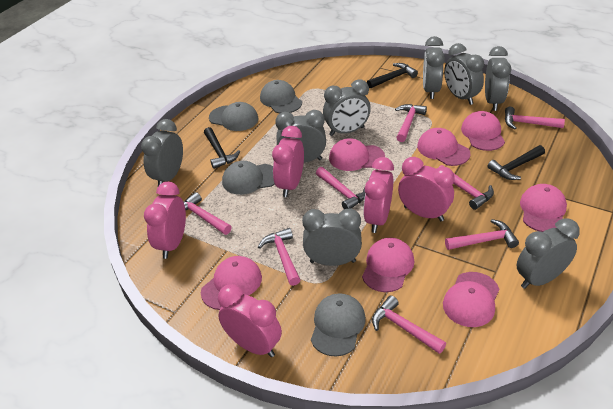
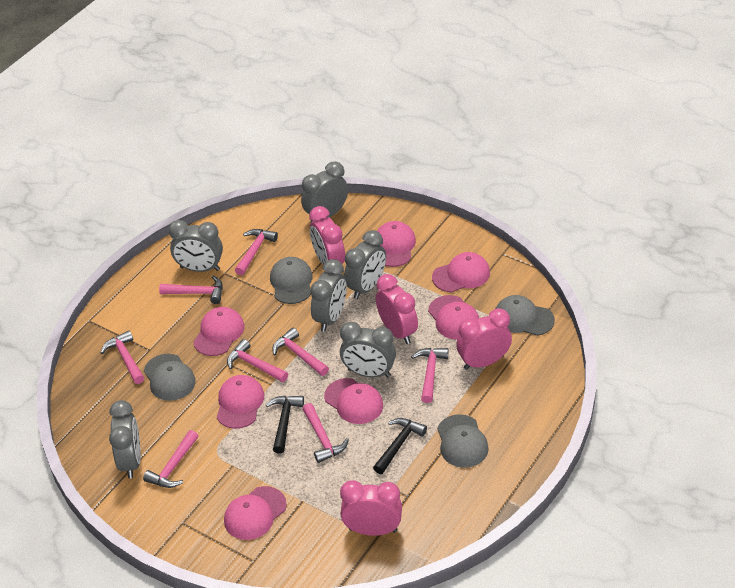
black hammer: 3 -> 2
grey clock: 8 -> 6
pink clock: 5 -> 4

